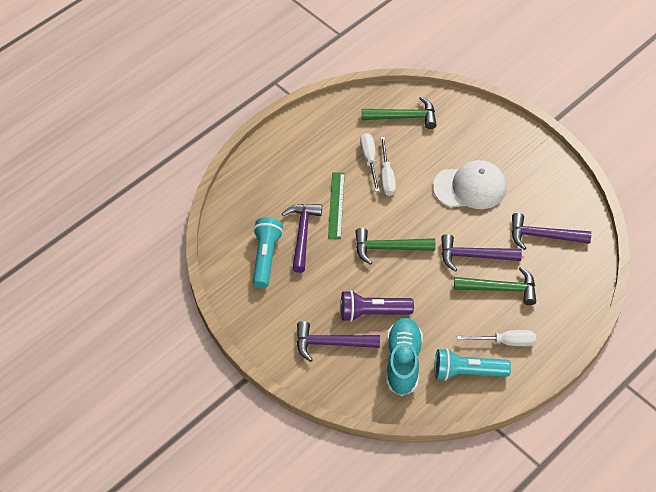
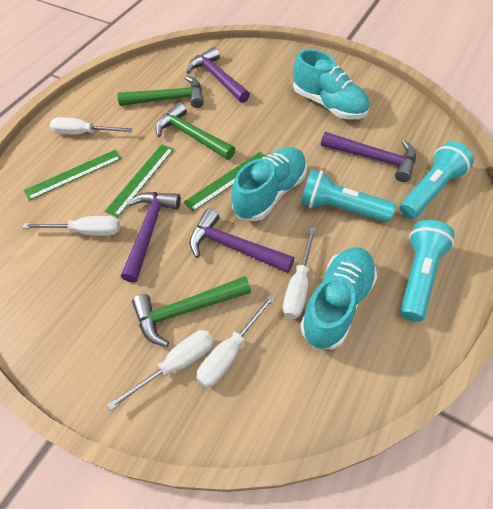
green ruler: 1 -> 3
purple flashlight: 1 -> 0
turquoise flashlight: 2 -> 3
turquoise shoe: 1 -> 3
white cap: 1 -> 0
white screwdriver: 3 -> 5

